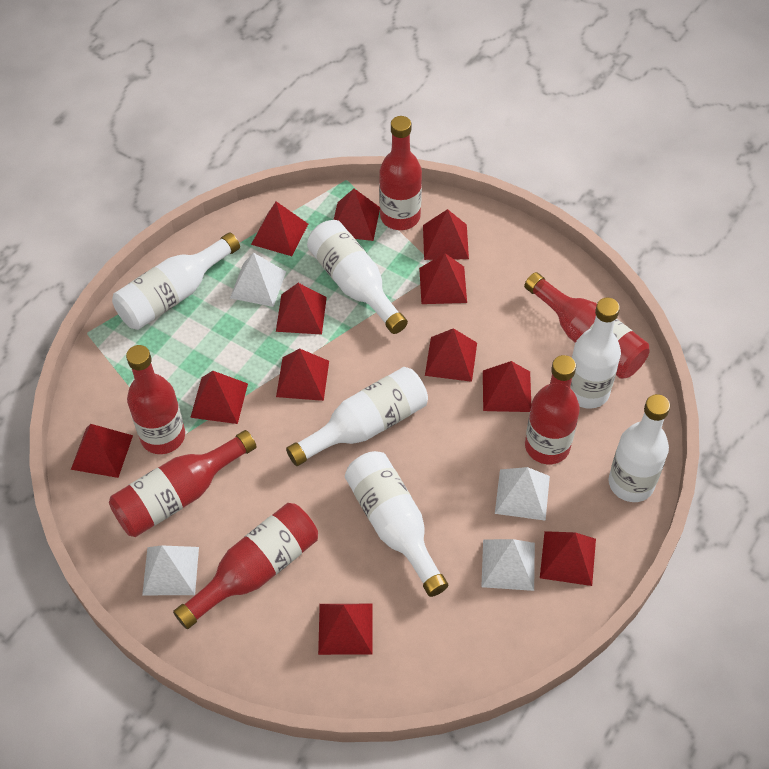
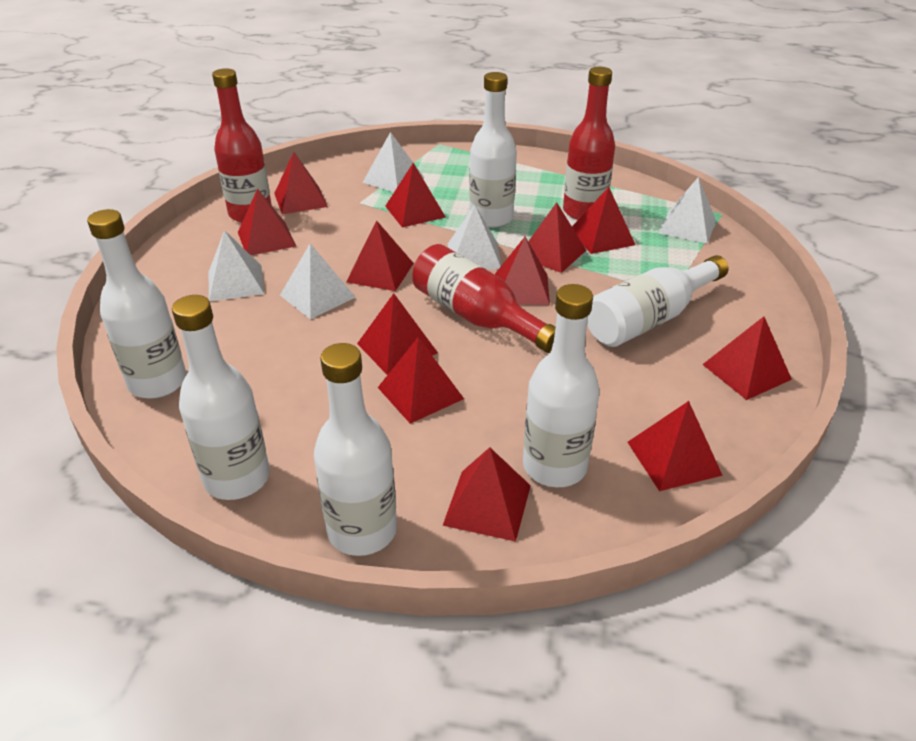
red bottle: 6 -> 3
white pyramid: 4 -> 5

